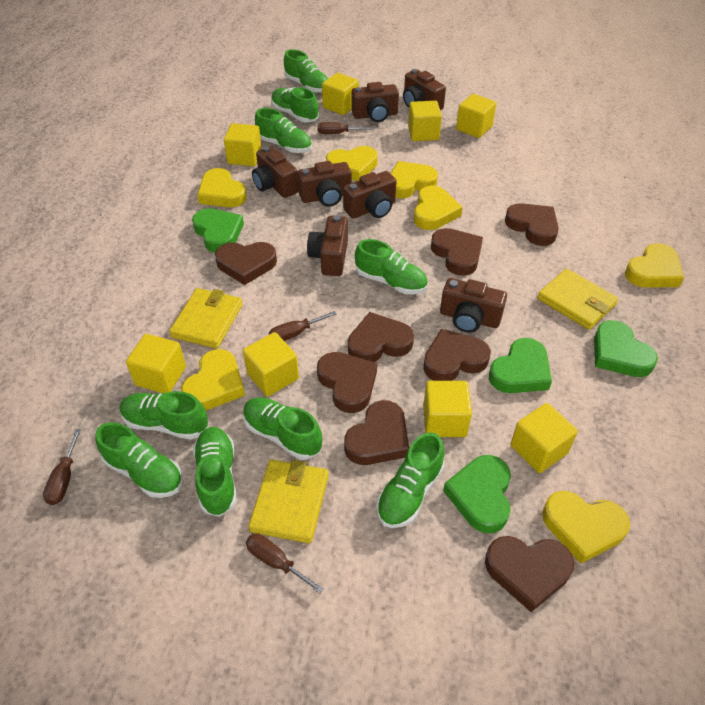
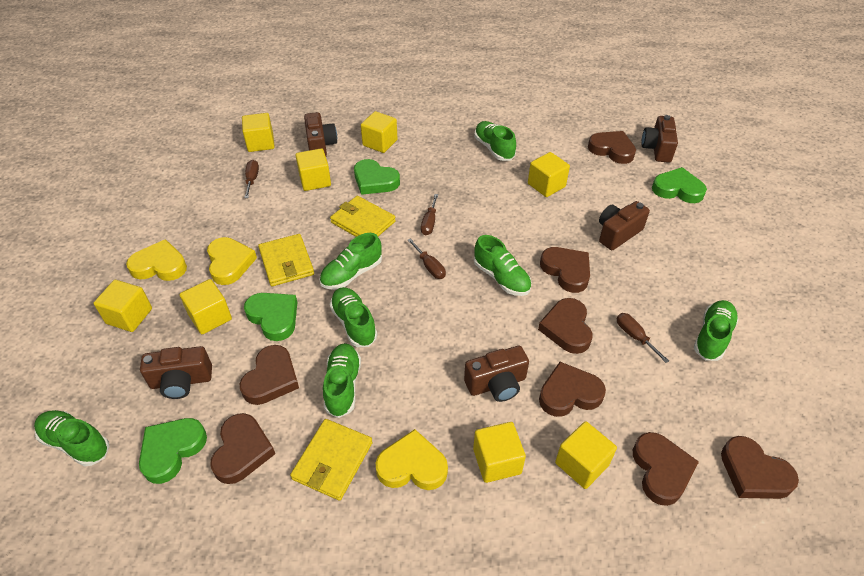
brown camera: 7 -> 5
green shoe: 9 -> 7
yellow heart: 7 -> 3

